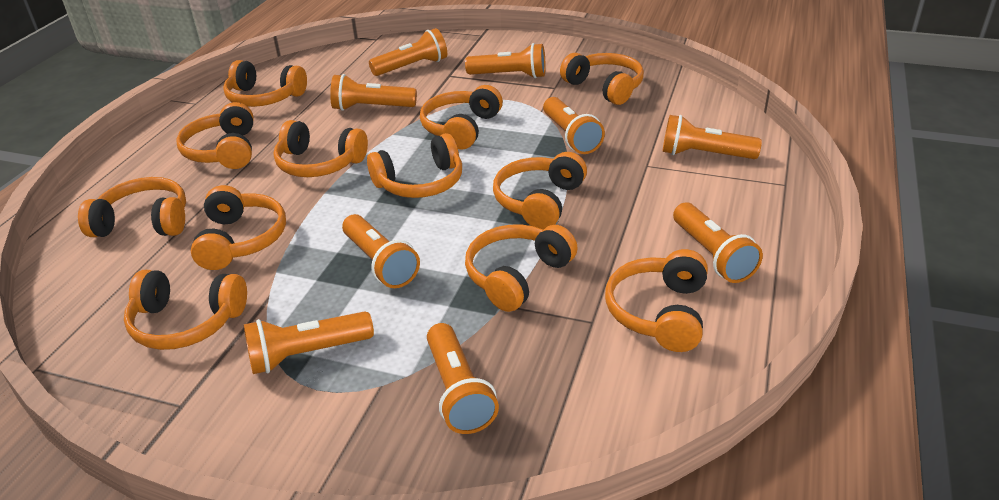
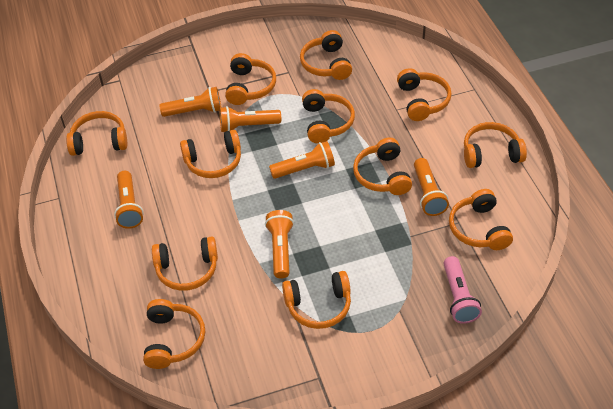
orange flashlight: 9 -> 6
pink flashlight: 0 -> 1

